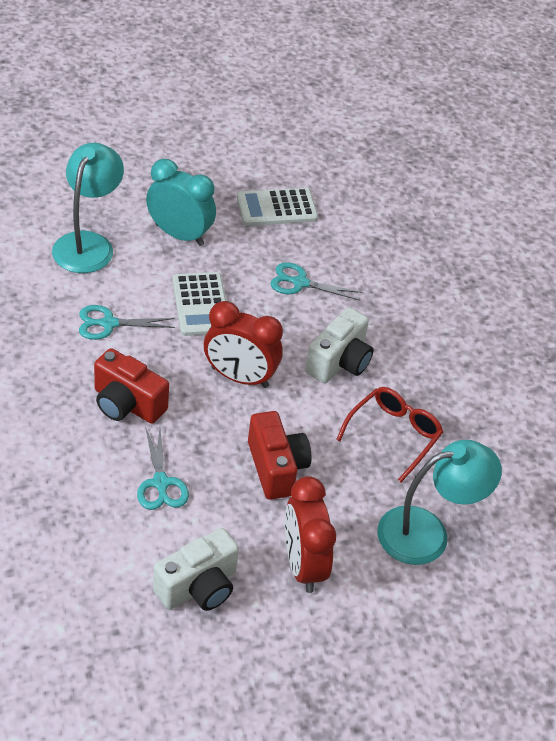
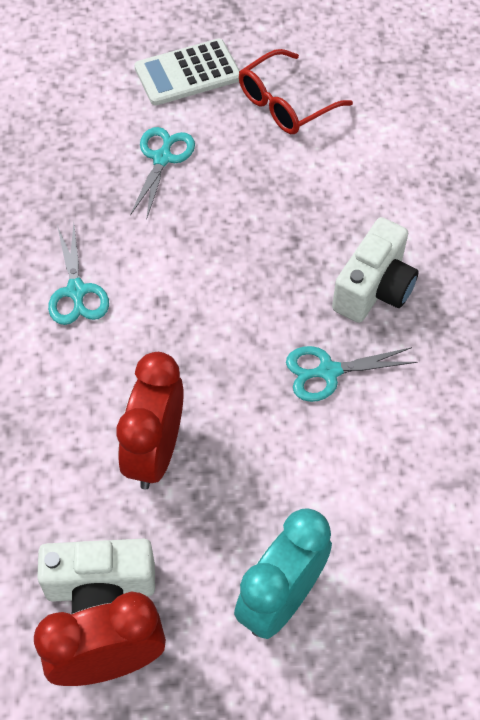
red camera: 2 -> 0
turquoise lamp: 2 -> 0
white calculator: 2 -> 1

